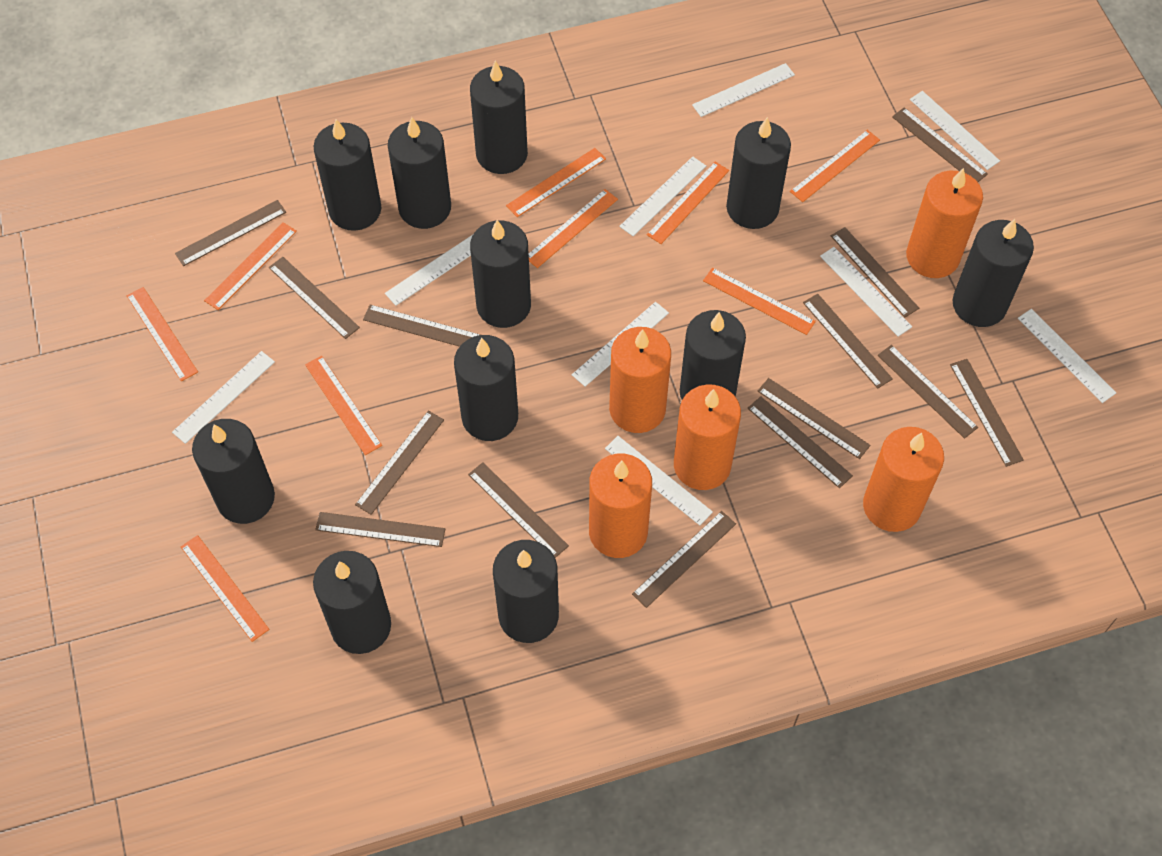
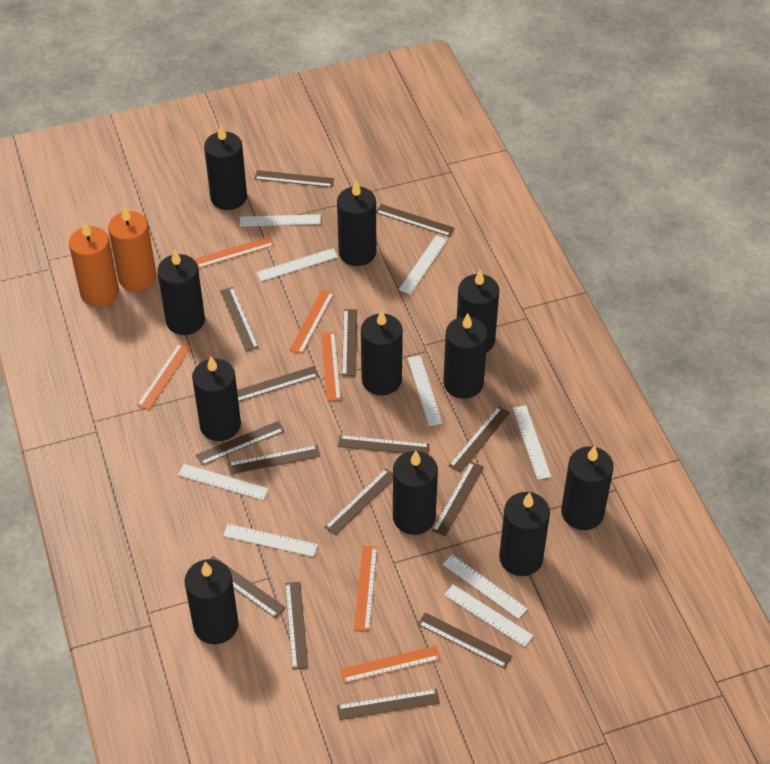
brown ruler: 14 -> 15
orange candle: 5 -> 2
orange ruler: 9 -> 6

